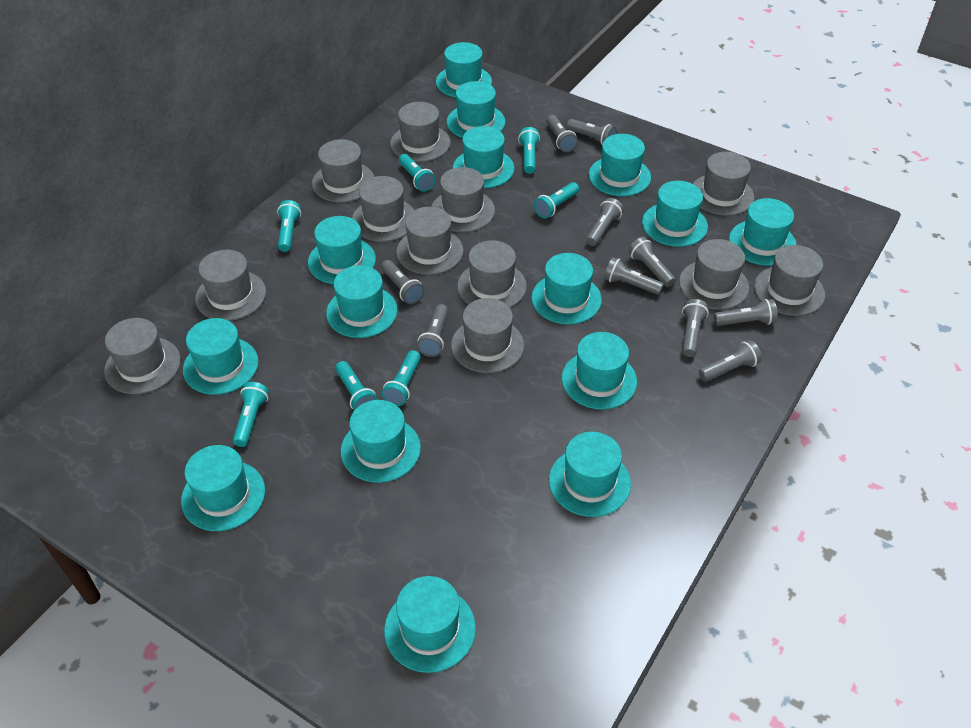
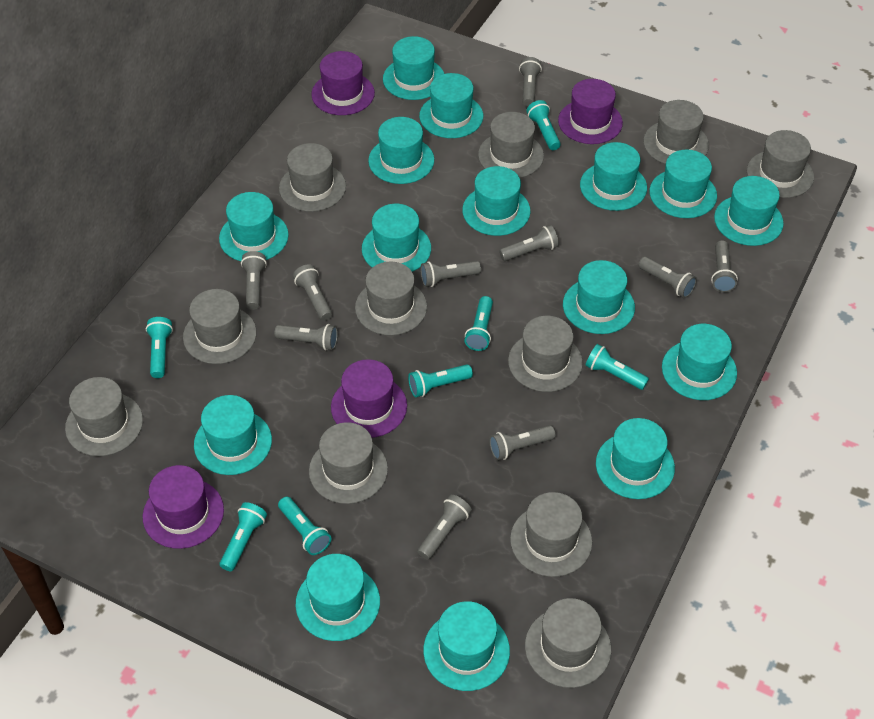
grey hat: 12 -> 11
purple hat: 0 -> 4

